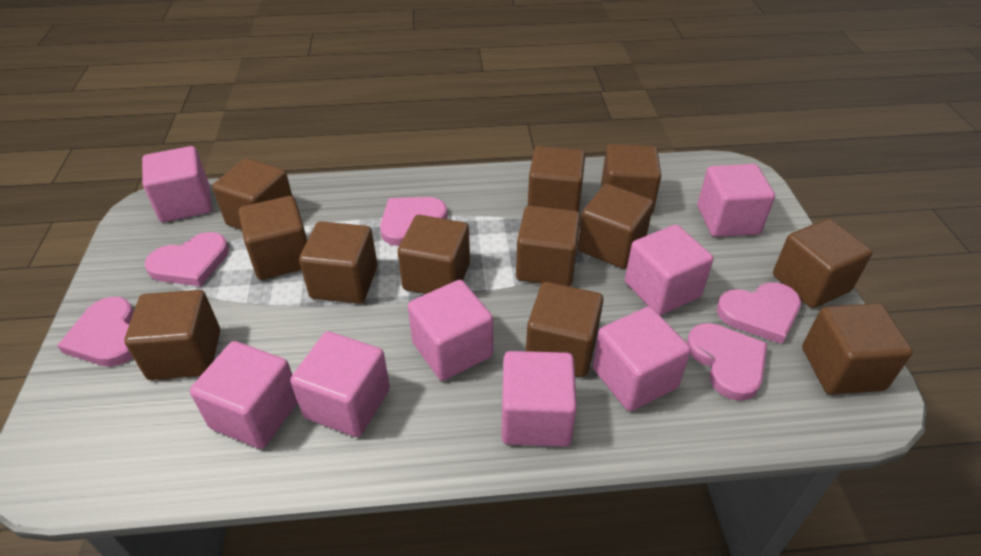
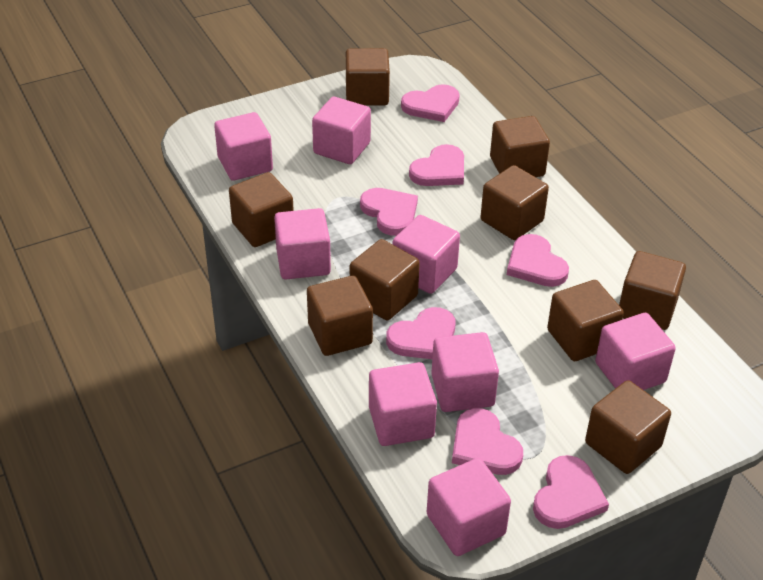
brown cube: 12 -> 9
pink heart: 5 -> 7

